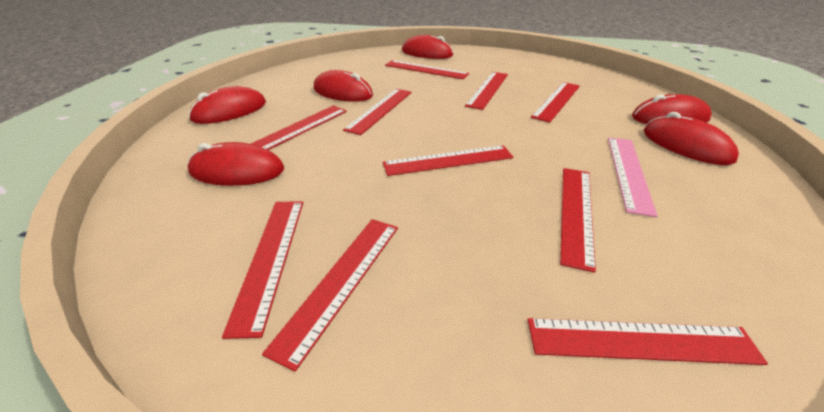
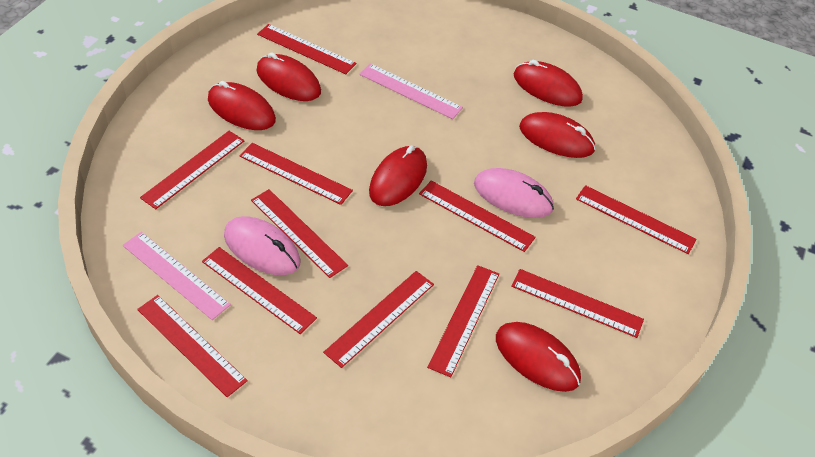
pink mouse: 0 -> 2
pink ruler: 1 -> 2
red ruler: 10 -> 11

